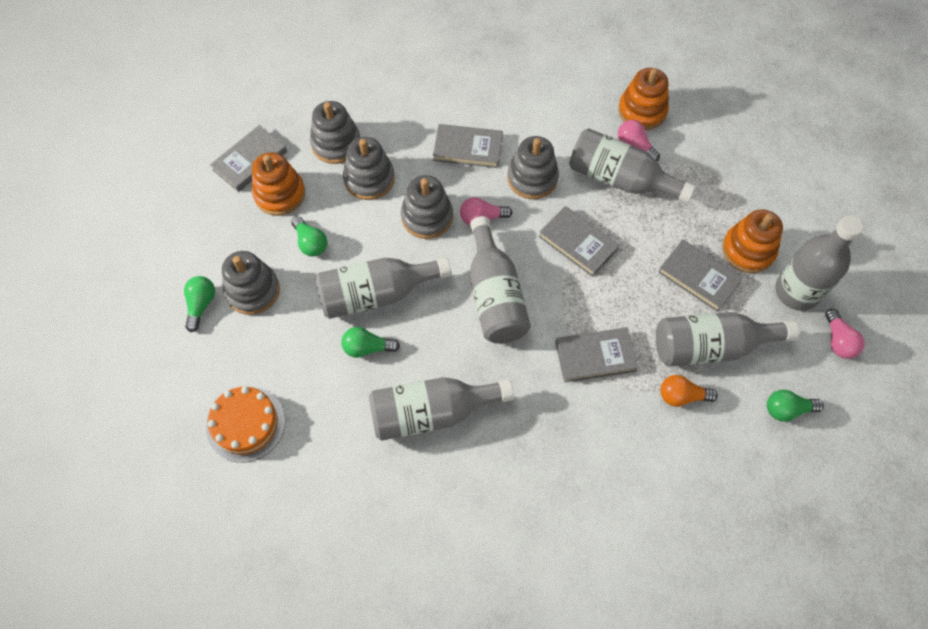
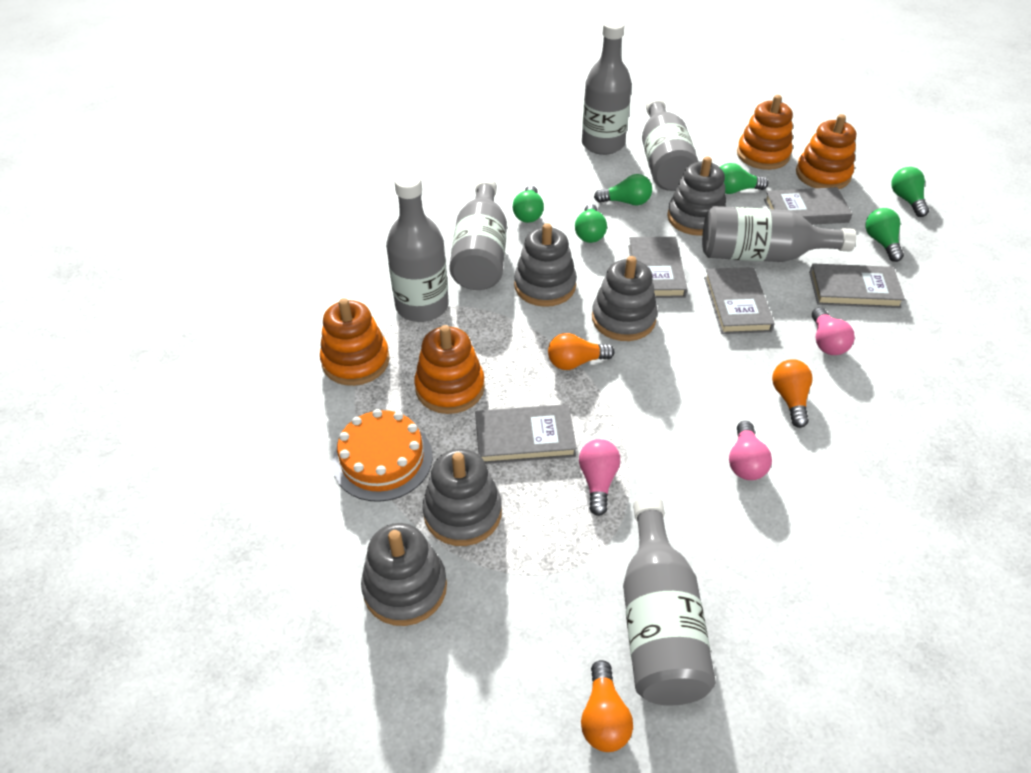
green light bulb: 4 -> 6
orange light bulb: 1 -> 3
orange stacking toy: 3 -> 4

